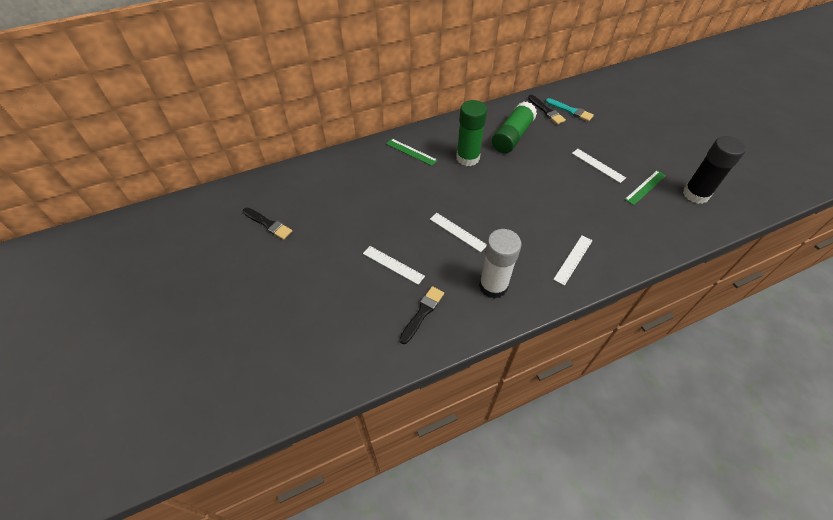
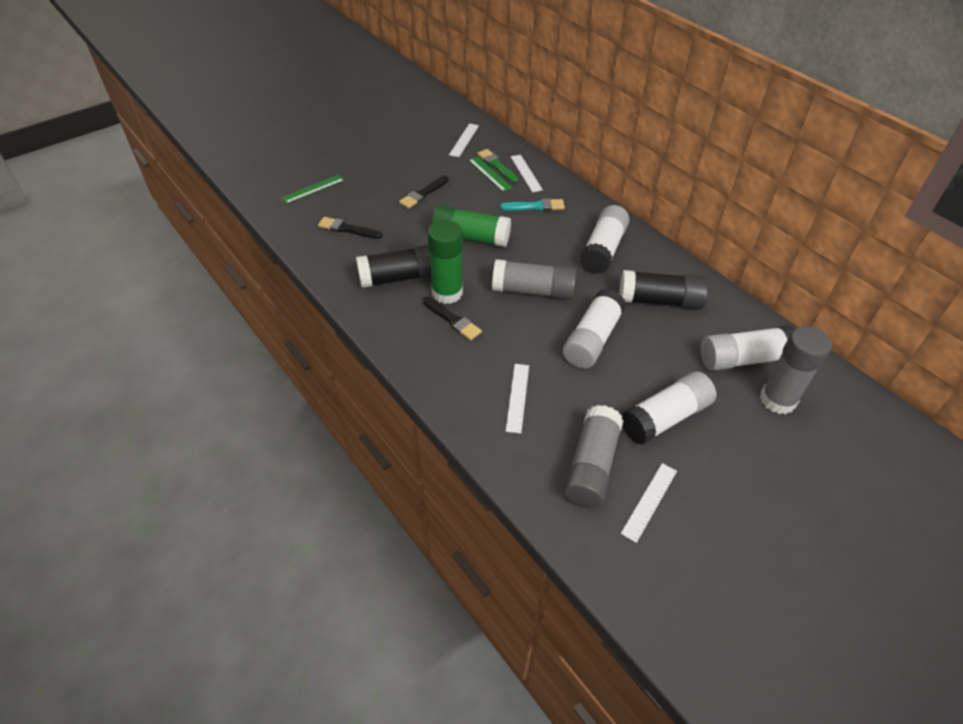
black glue stick: 1 -> 2
green brush: 0 -> 1
grey glue stick: 0 -> 3
white glue stick: 1 -> 4

